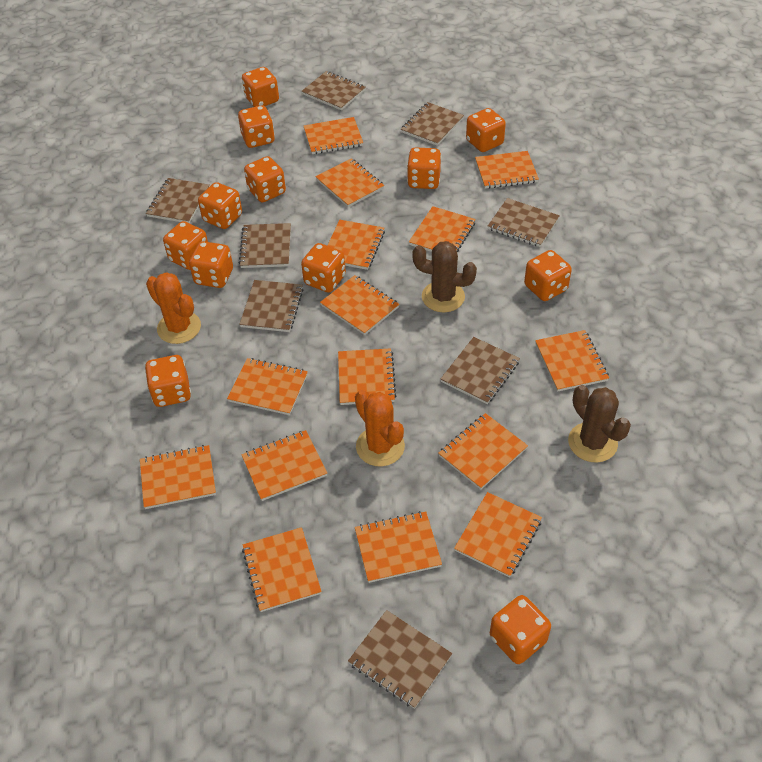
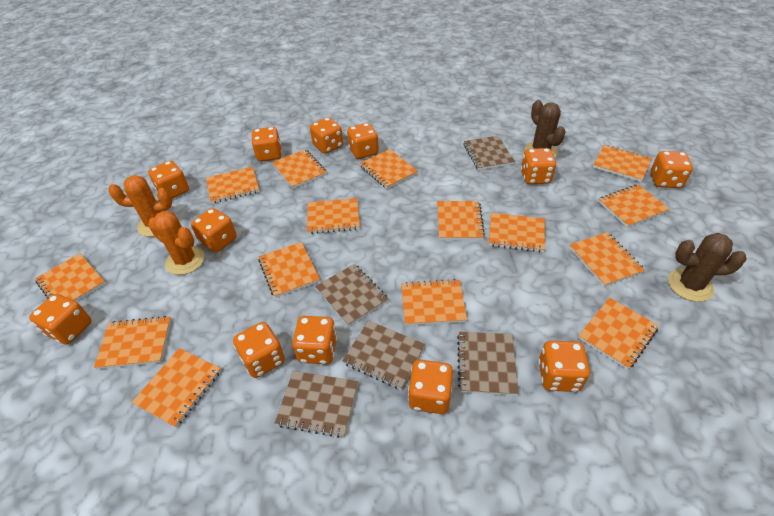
brown notebook: 8 -> 5

